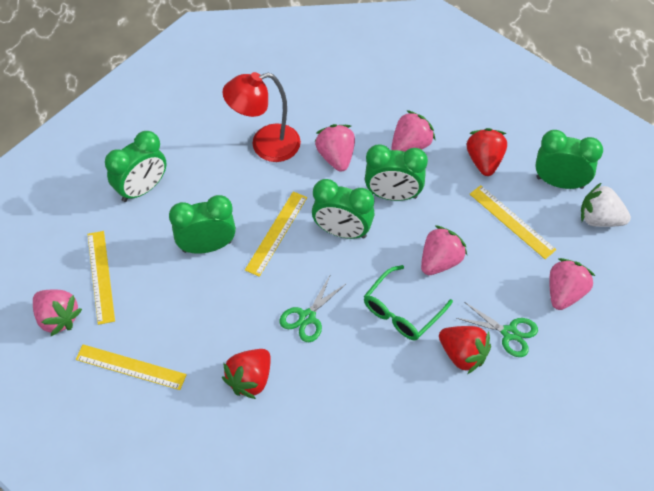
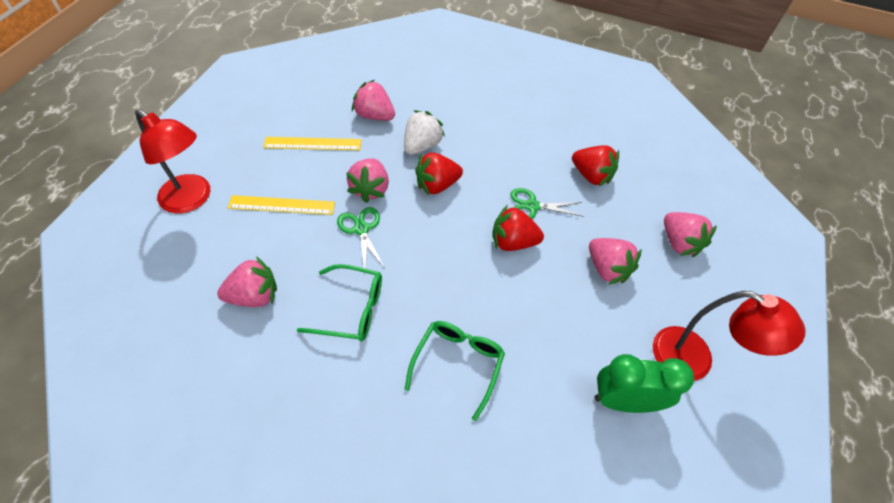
green clock: 5 -> 1
green glasses: 1 -> 2
red lamp: 1 -> 2
yellow ruler: 4 -> 2

